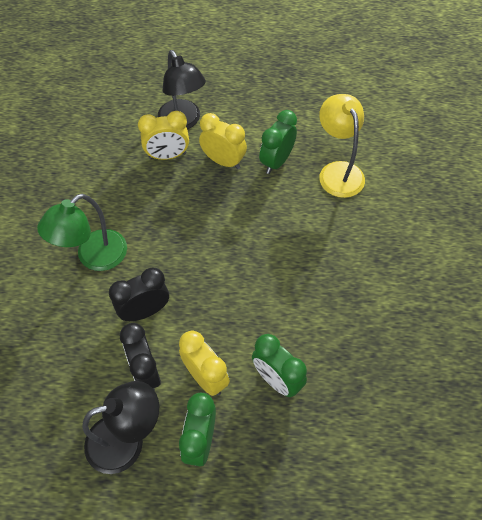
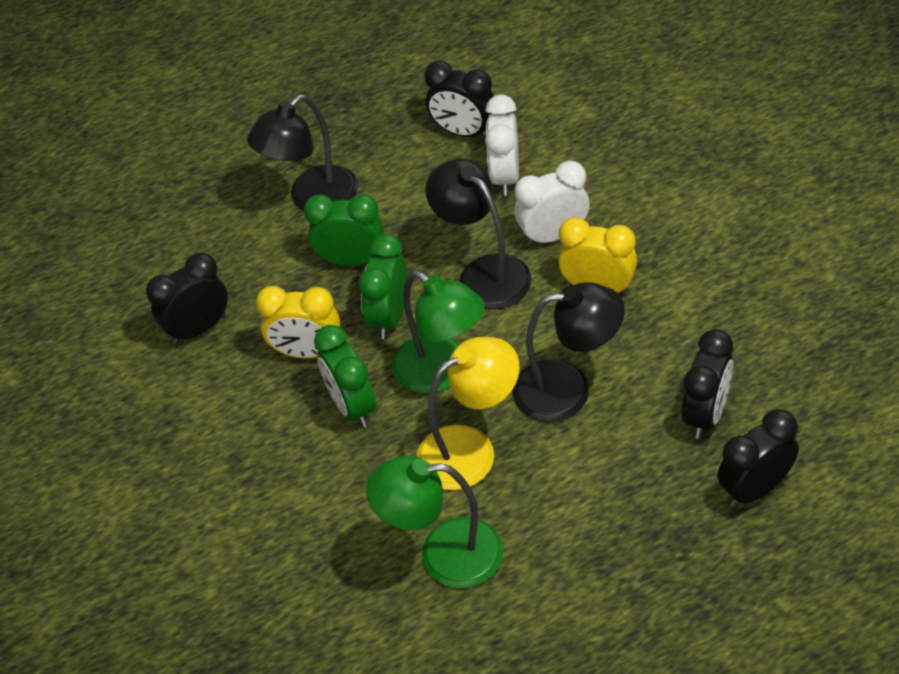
black clock: 2 -> 4
black lamp: 2 -> 3
green lamp: 1 -> 2
white clock: 0 -> 2
yellow clock: 3 -> 2

